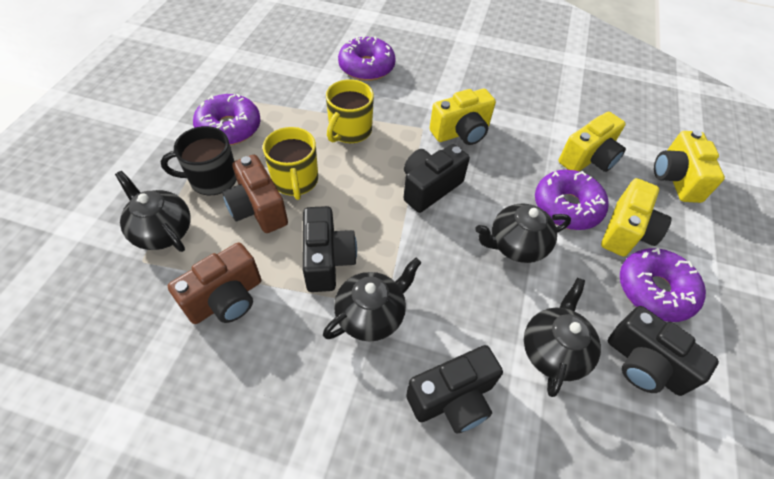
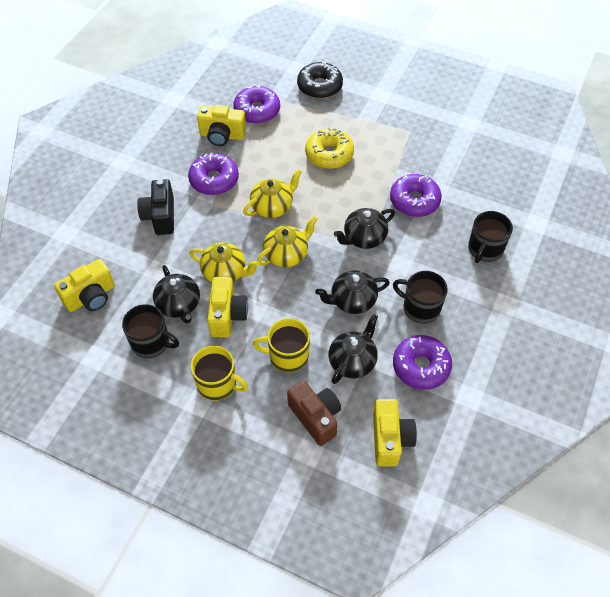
black camera: 4 -> 1
black donut: 0 -> 1
black mug: 1 -> 3
brown camera: 2 -> 1
yellow donut: 0 -> 1
yellow teapot: 0 -> 3

